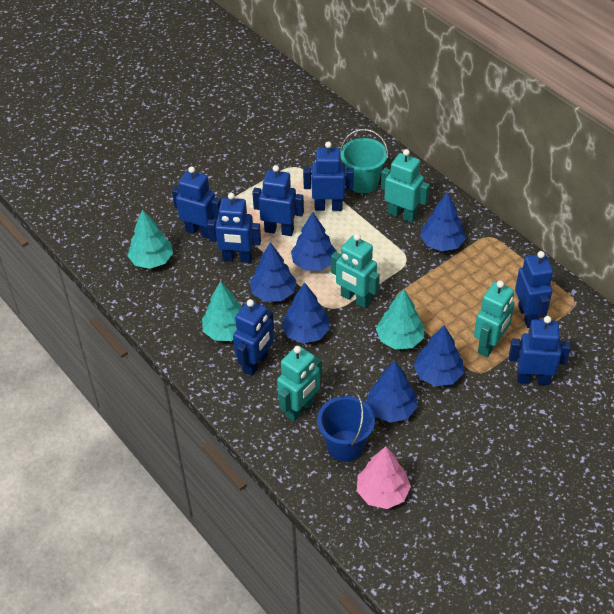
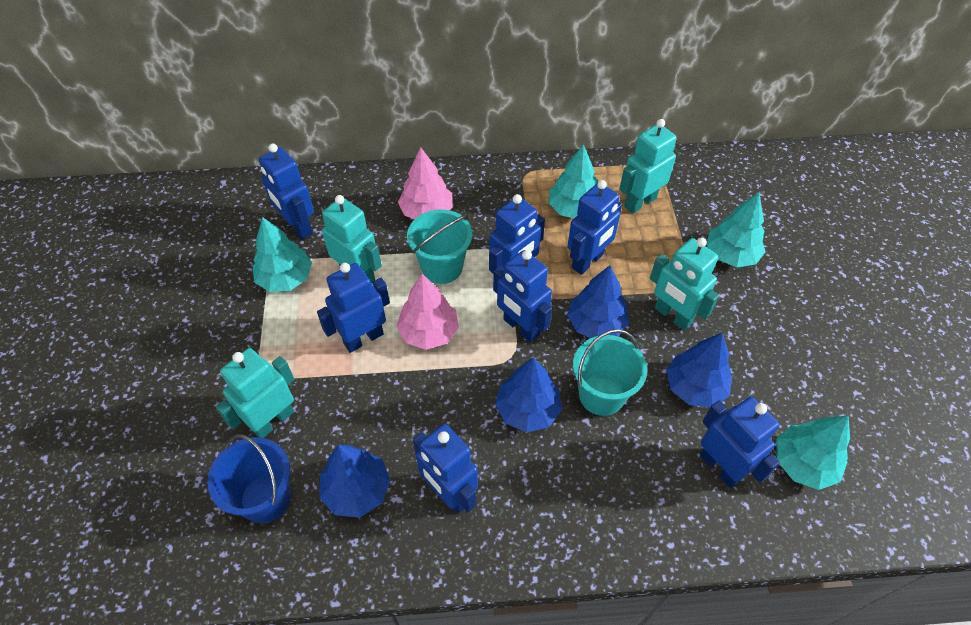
blue tree: 6 -> 4
pink tree: 1 -> 2
turquoise bucket: 1 -> 2
turquoise tree: 3 -> 4

